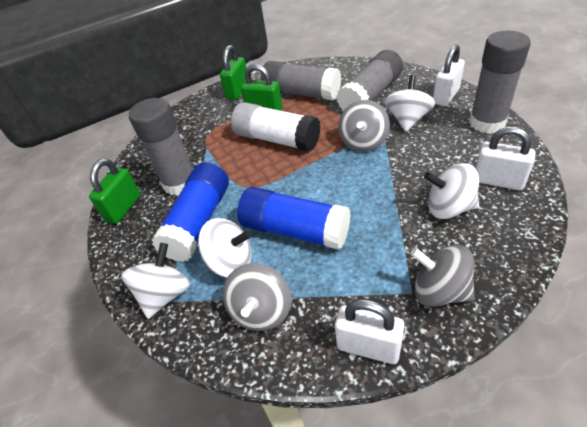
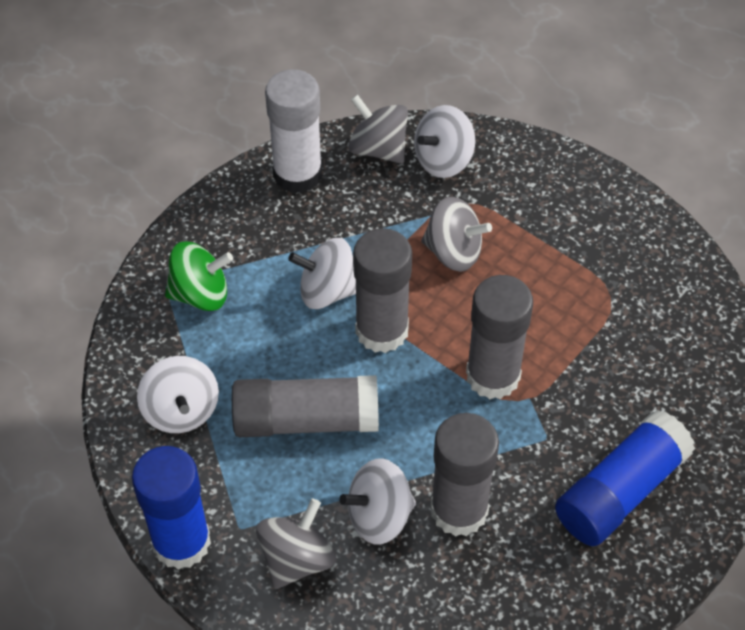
green padlock: 3 -> 0
green spinning top: 0 -> 1
white padlock: 3 -> 0

